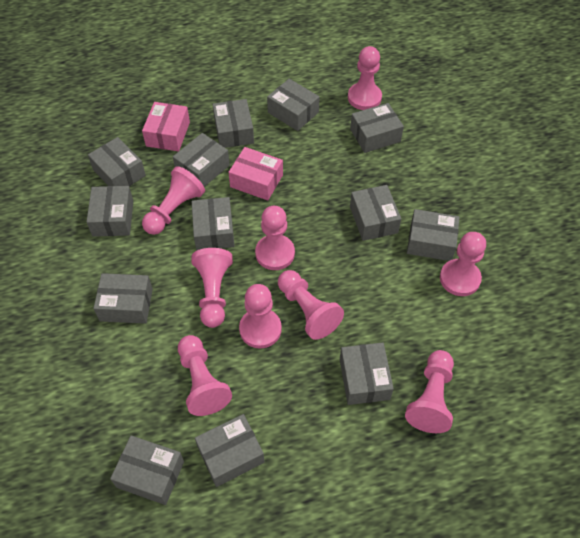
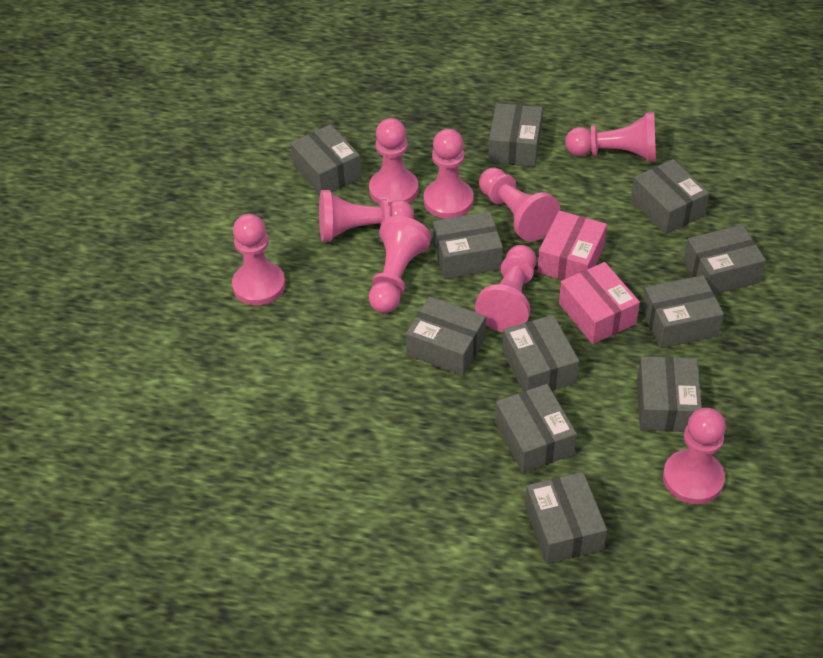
grey box: 13 -> 11

